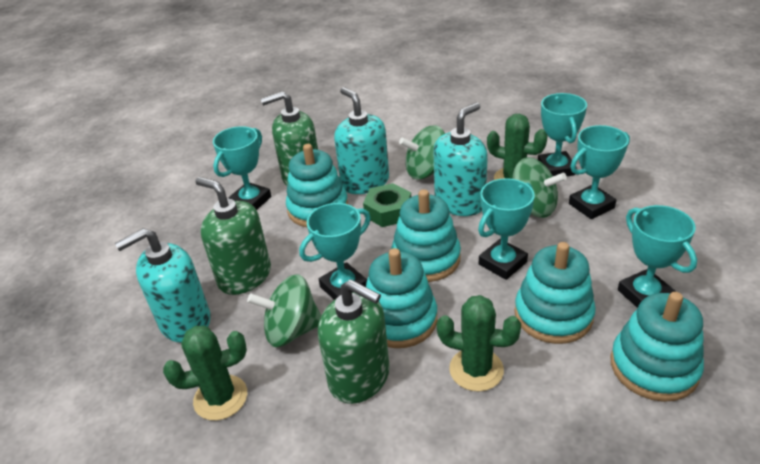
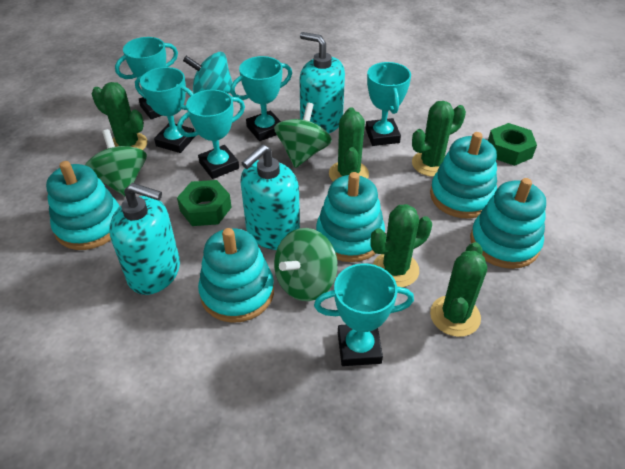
green cactus: 3 -> 5
green nut: 1 -> 2
green soap dispenser: 3 -> 0
turquoise spinning top: 0 -> 1

